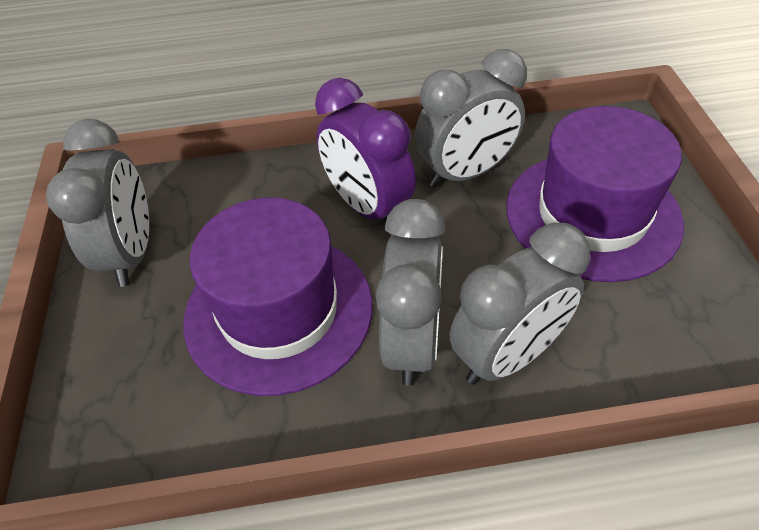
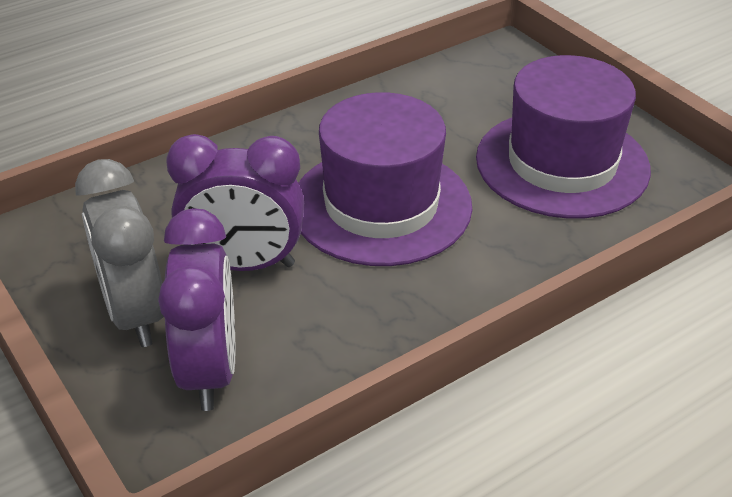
grey clock: 4 -> 1
purple clock: 1 -> 2

